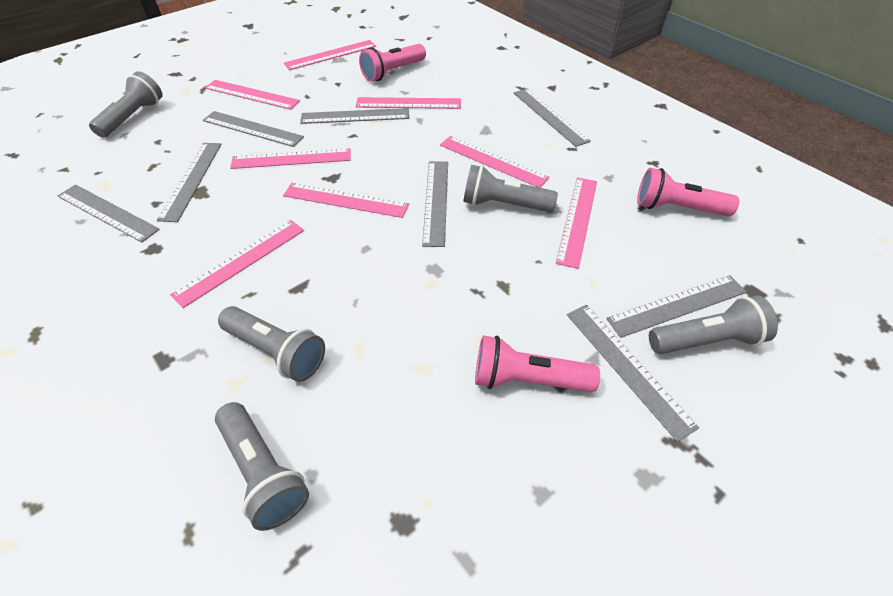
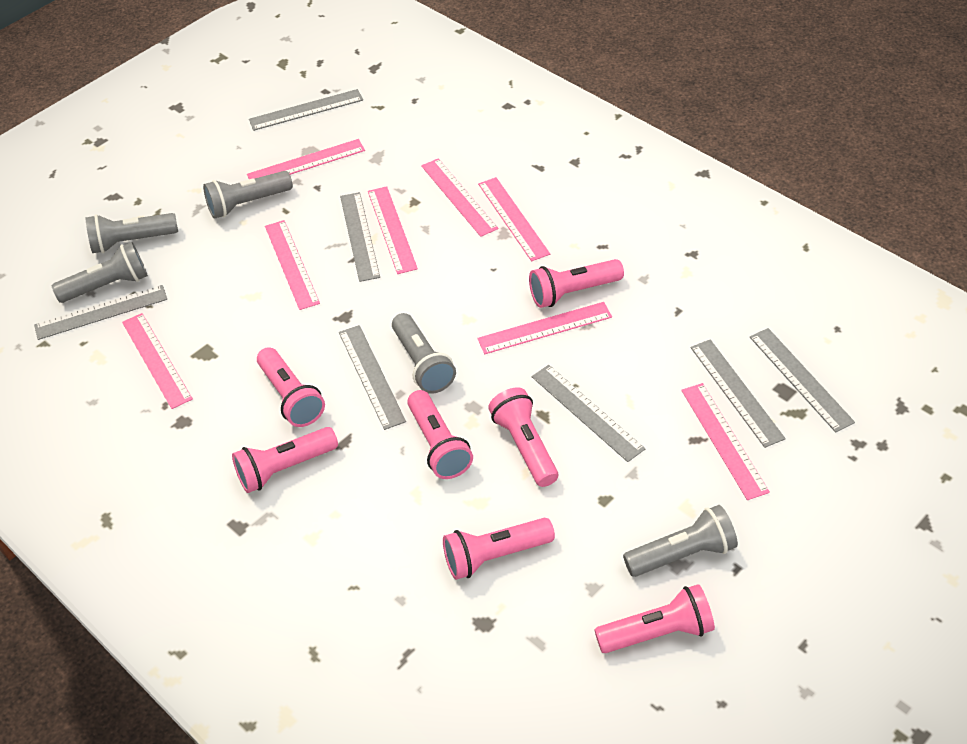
grey ruler: 8 -> 7
pink flashlight: 3 -> 7

